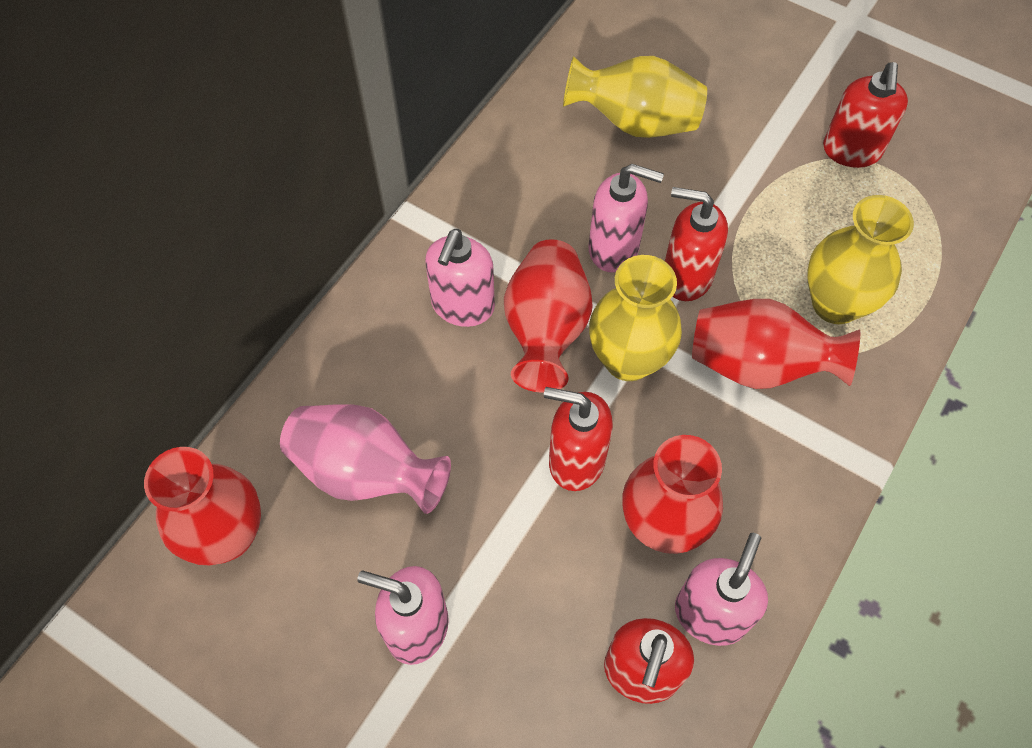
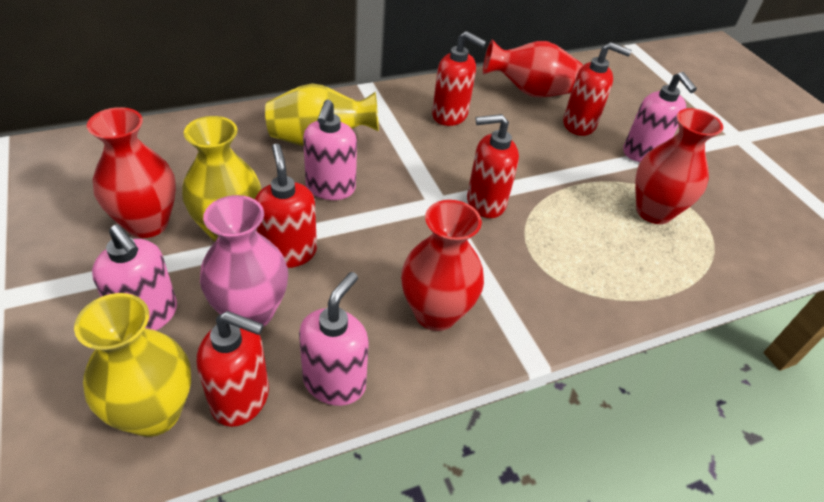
red soap dispenser: 4 -> 5

